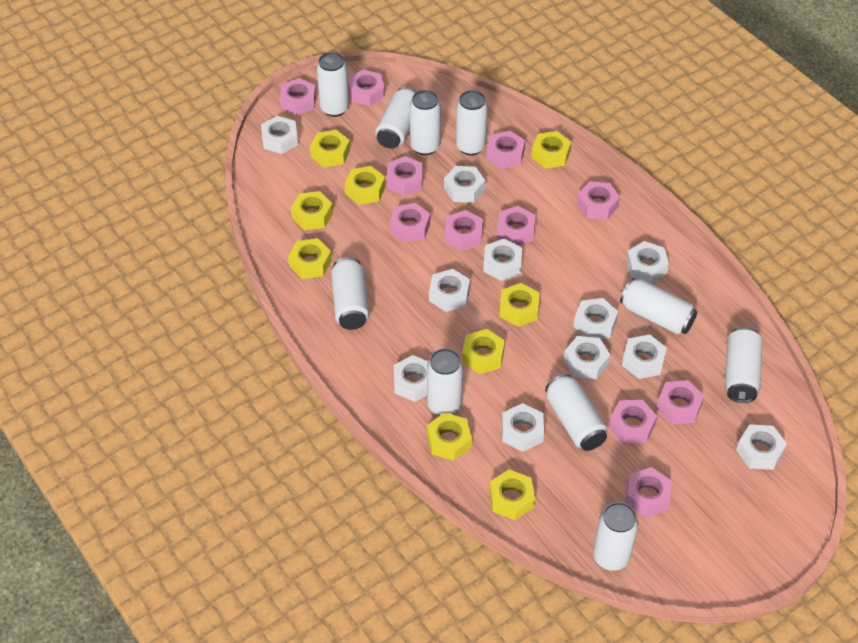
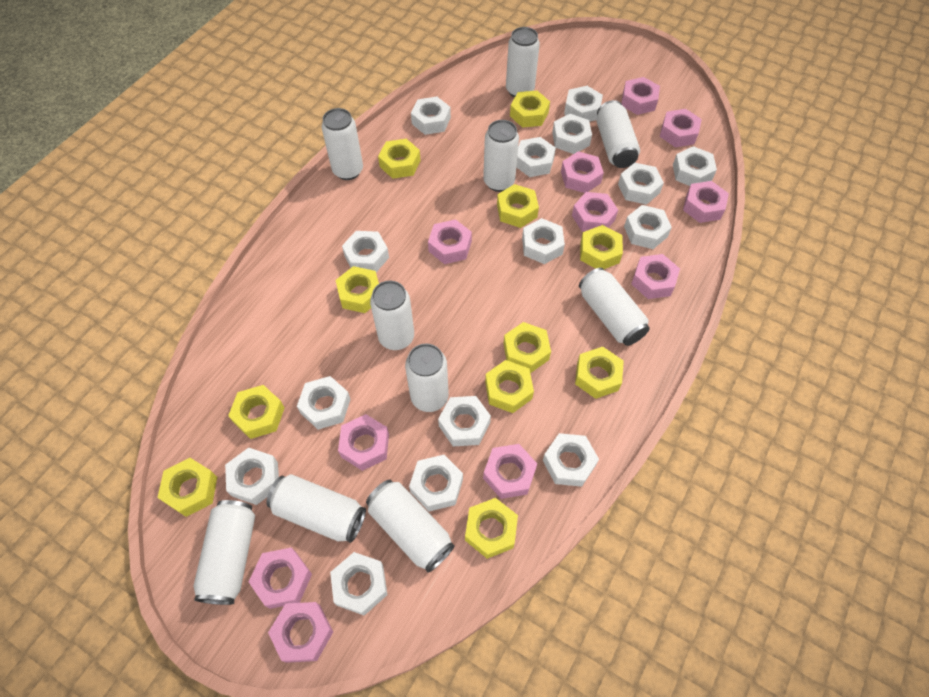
white nut: 11 -> 15
yellow nut: 9 -> 11

